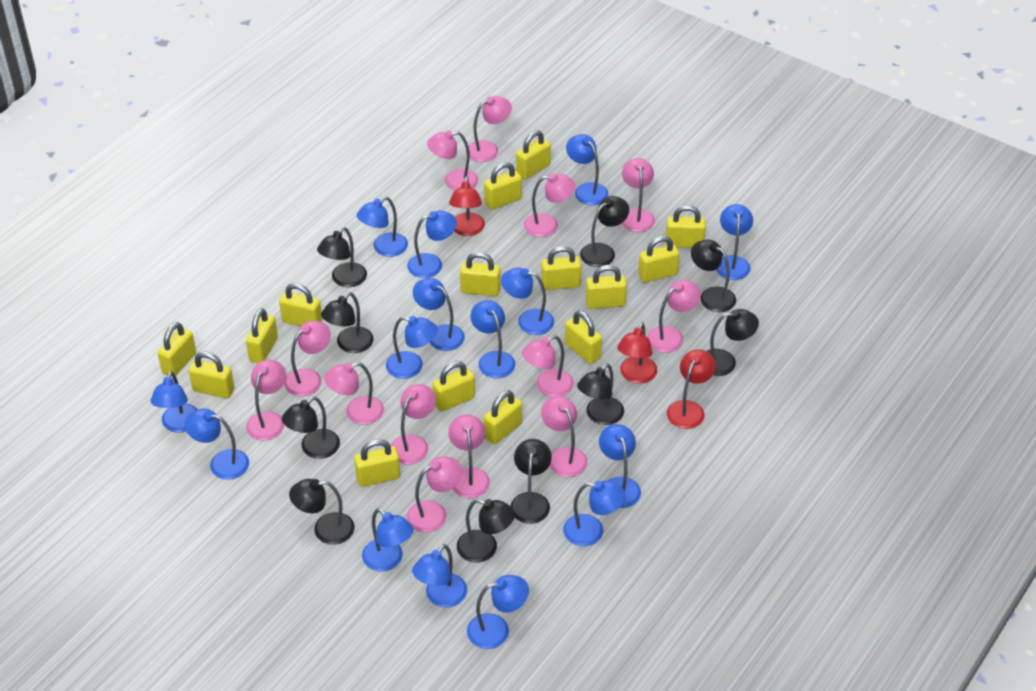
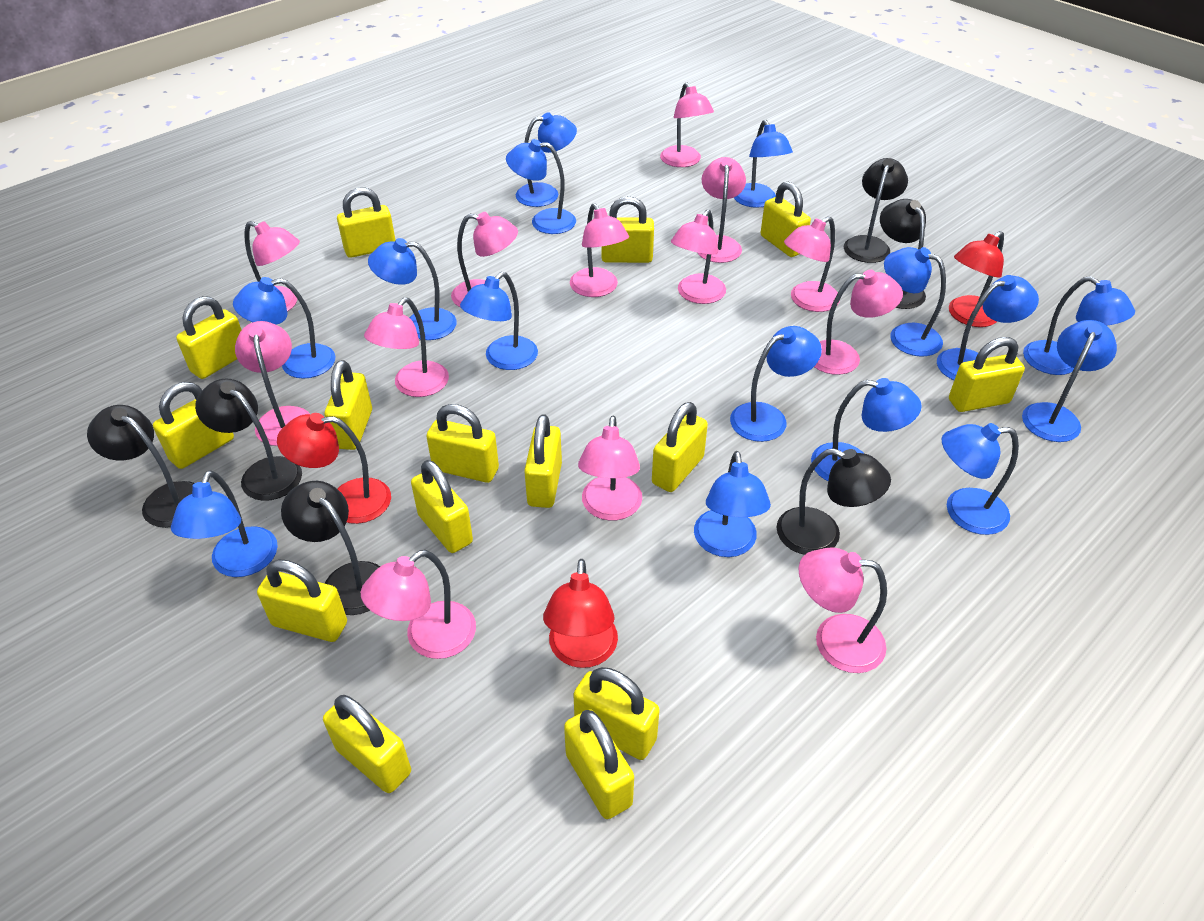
black lamp: 10 -> 6

